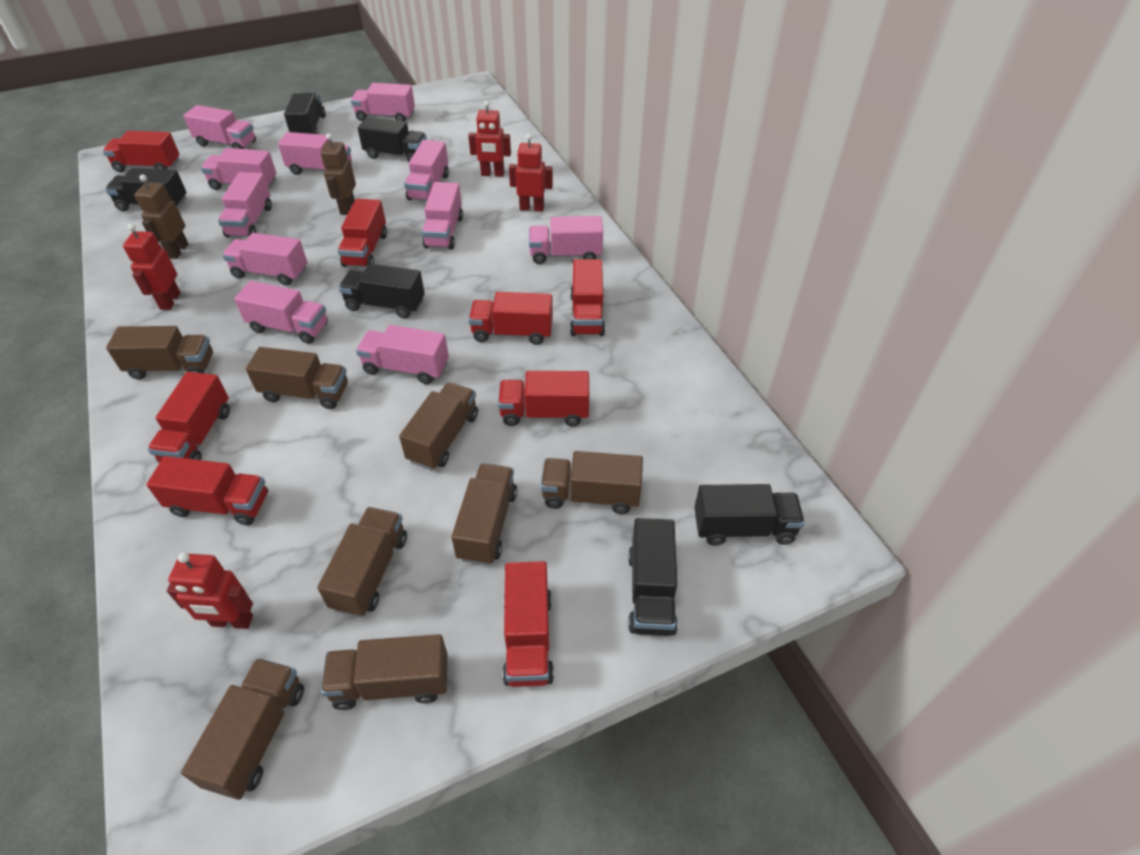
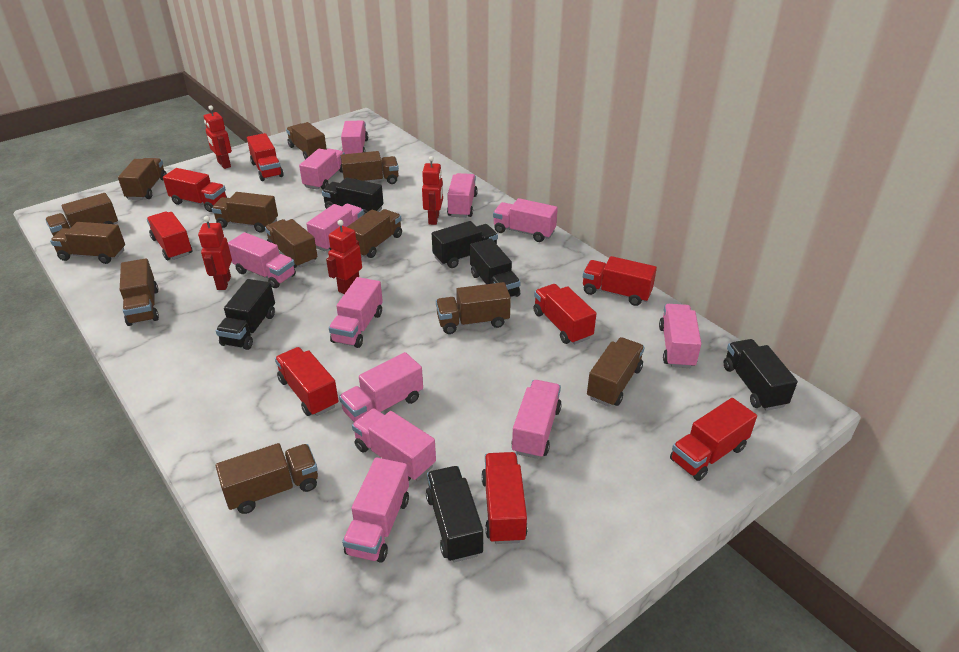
brown robot: 2 -> 0
brown truck: 8 -> 12
pink truck: 11 -> 12

